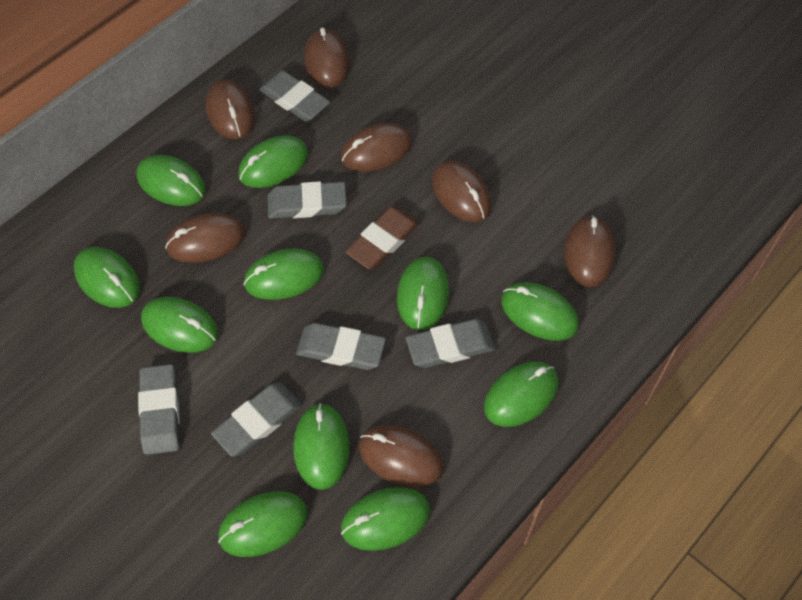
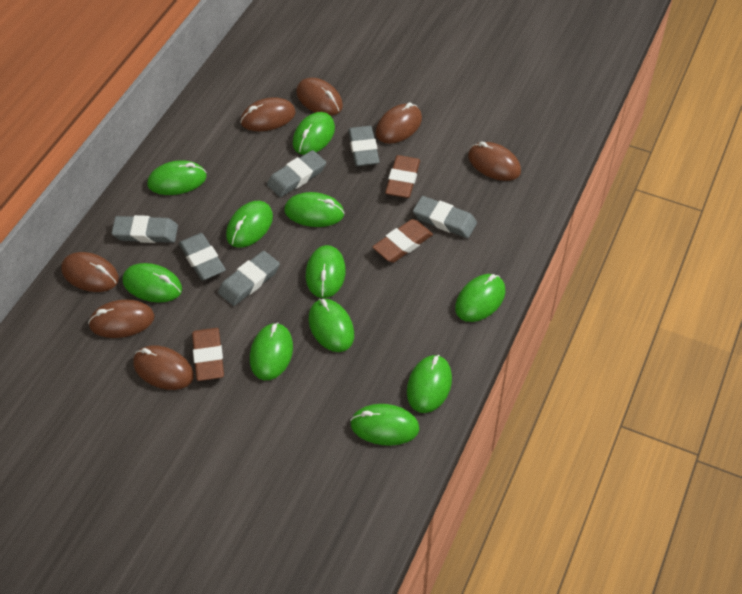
brown eraser: 1 -> 3

